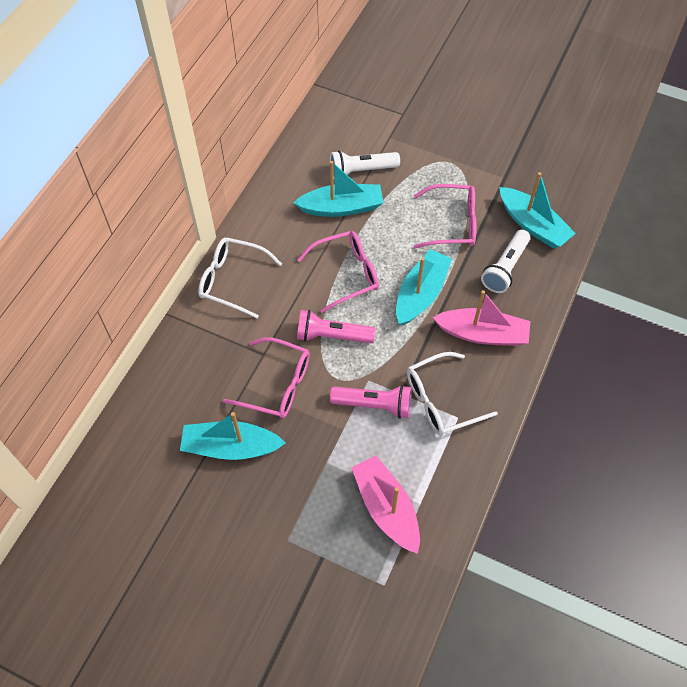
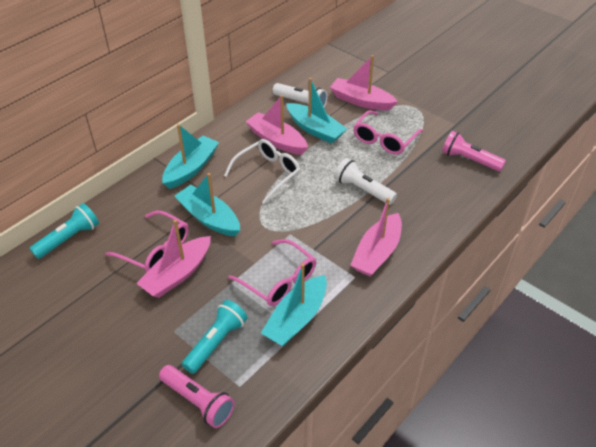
pink boat: 2 -> 4
turquoise flashlight: 0 -> 2
white glasses: 2 -> 1

